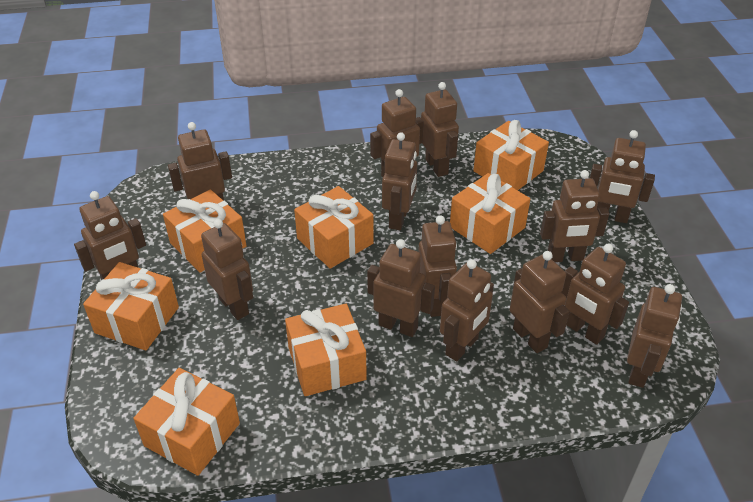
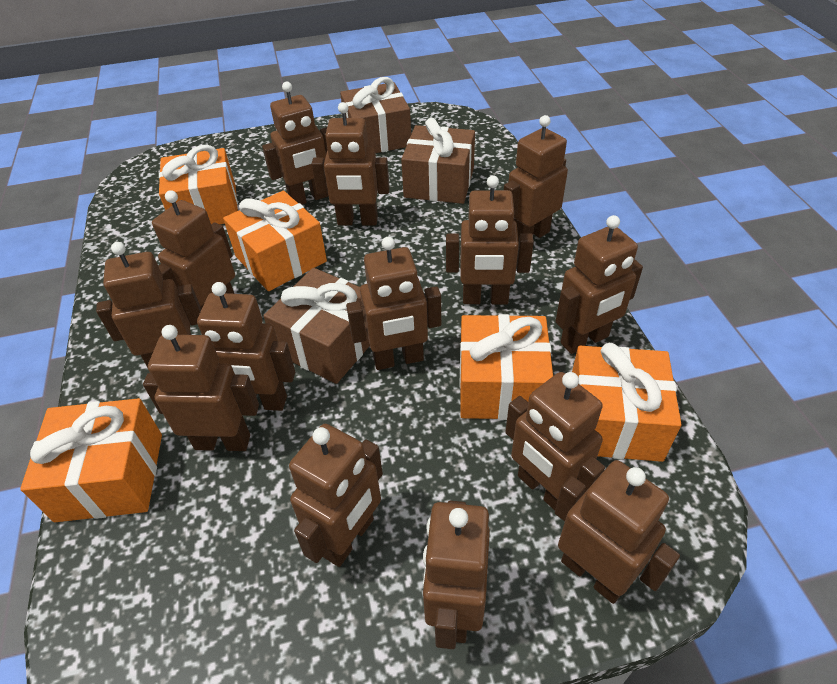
brown gift: 0 -> 3
orange gift: 7 -> 5

